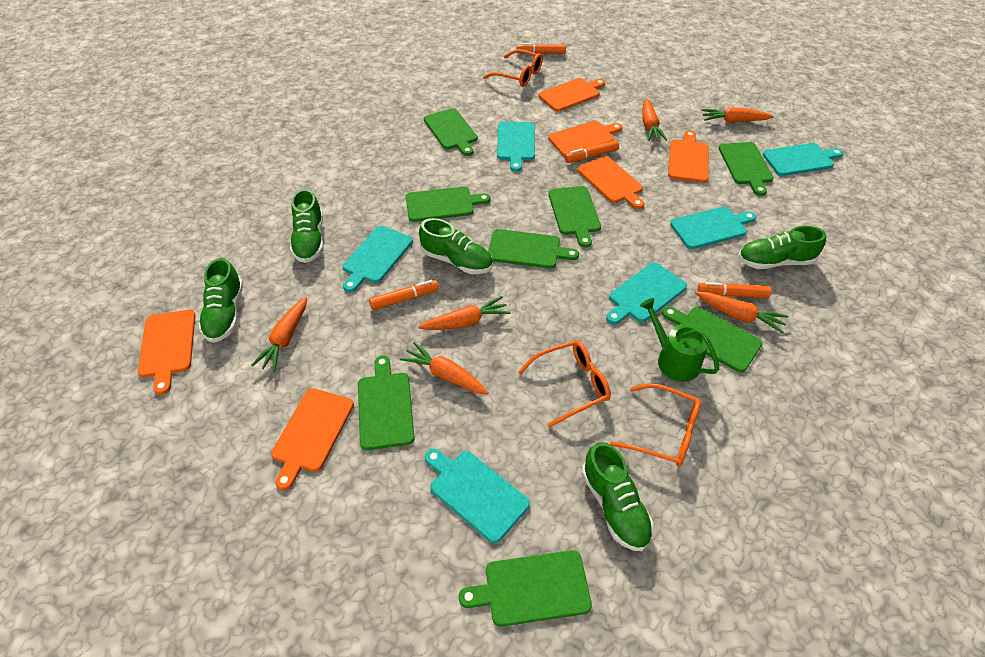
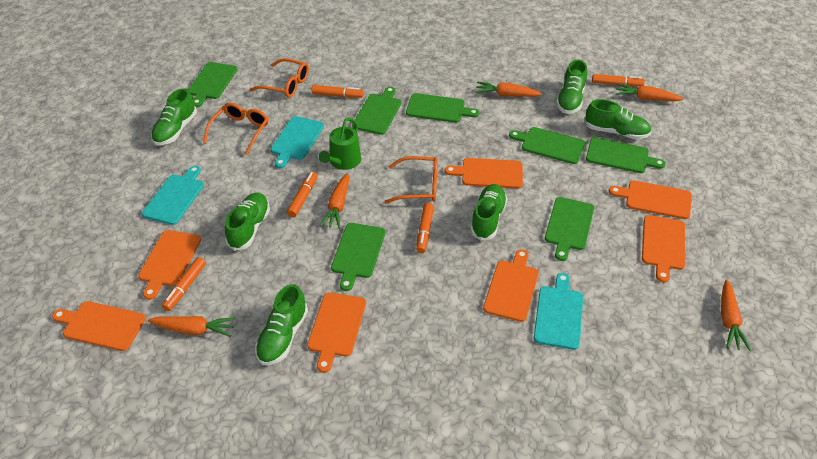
green cutting board: 8 -> 7
green shoe: 5 -> 6
orange carrot: 6 -> 5
orange cutting board: 6 -> 7
orange marker: 4 -> 5
turquoise cutting board: 6 -> 3

